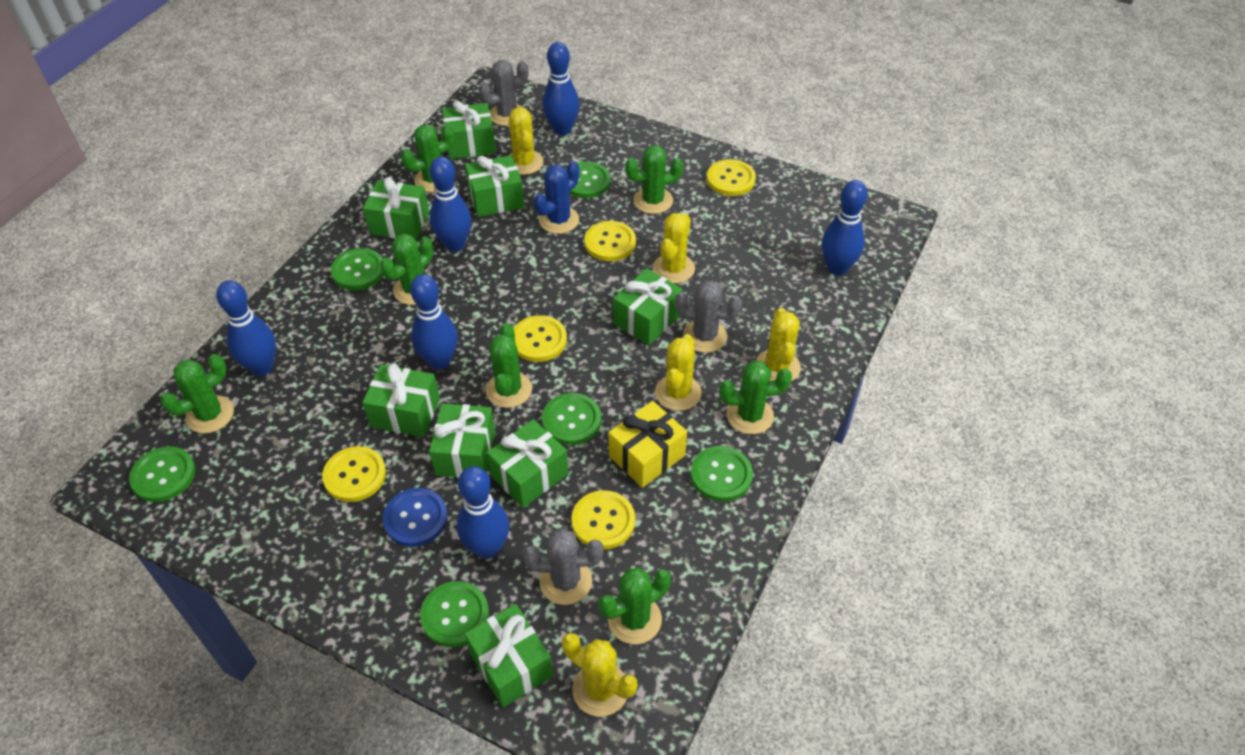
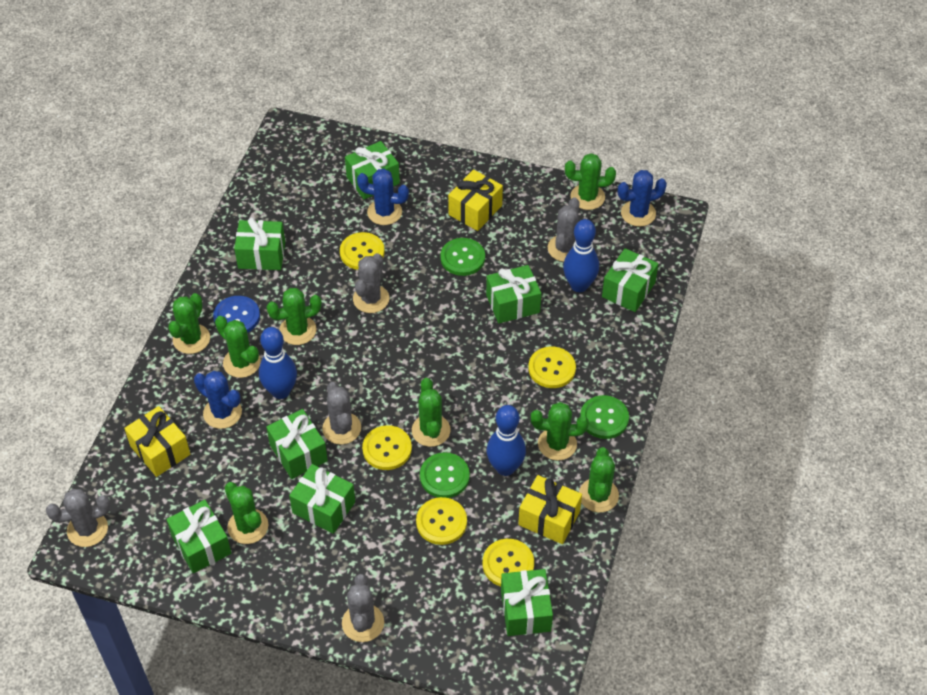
blue bowling pin: 6 -> 3
blue cactus: 1 -> 3
green button: 6 -> 3
green cactus: 7 -> 8
grey cactus: 3 -> 5
yellow cactus: 5 -> 0
yellow gift: 1 -> 3

